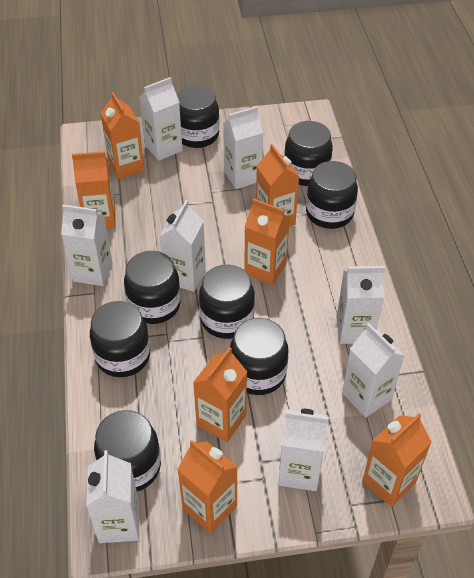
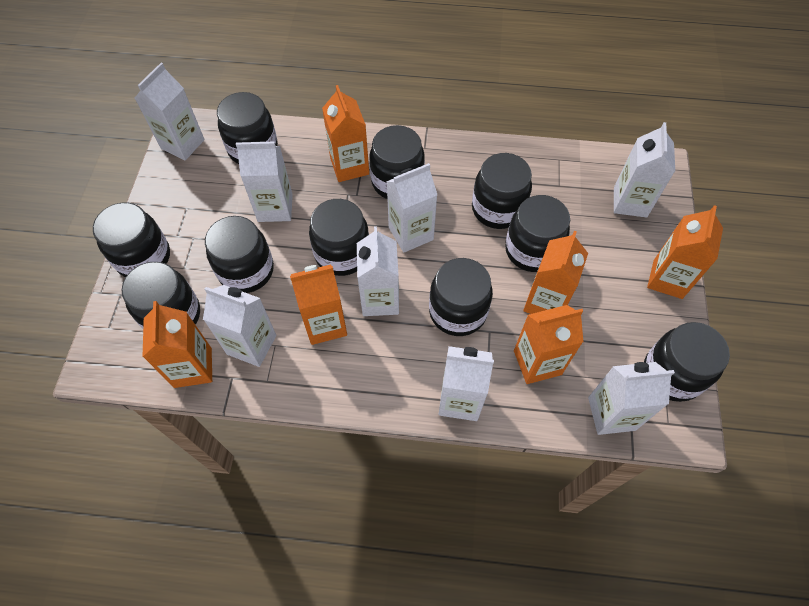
black jar: 8 -> 10
orange carton: 7 -> 6

